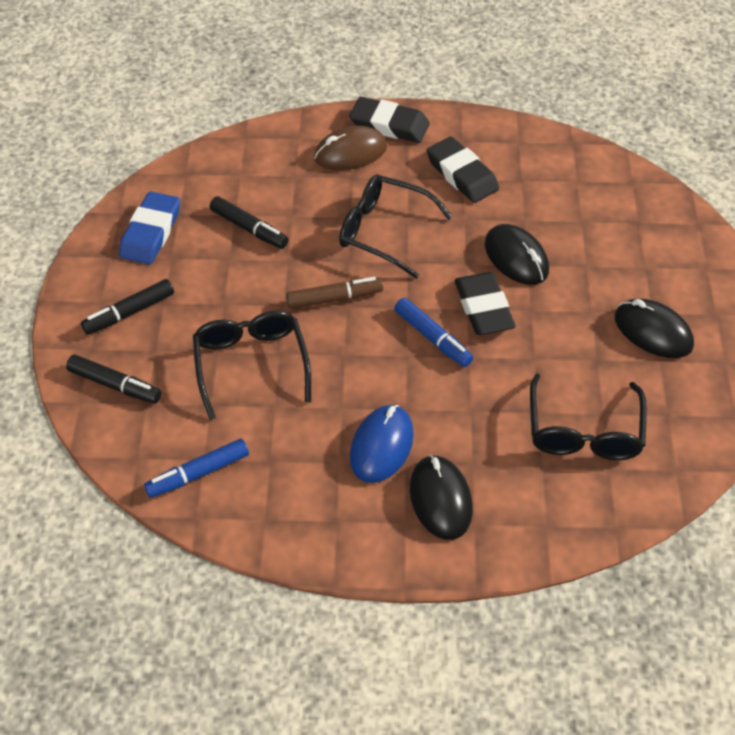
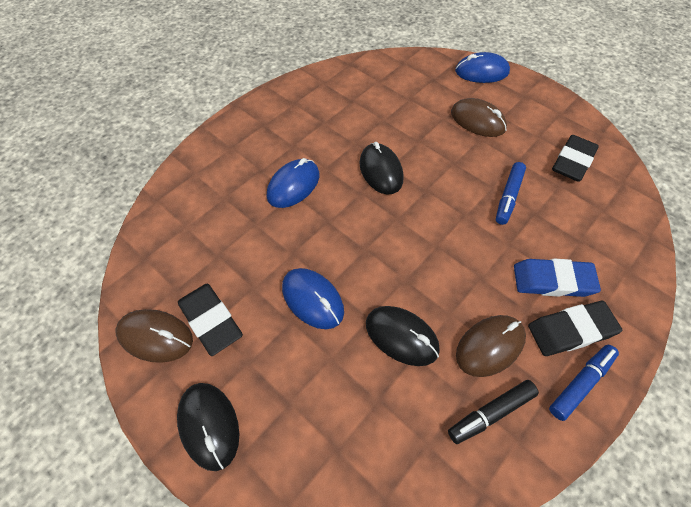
black glasses: 3 -> 0
black marker: 3 -> 1
blue mouse: 1 -> 3
brown marker: 1 -> 0
brown mouse: 1 -> 3

